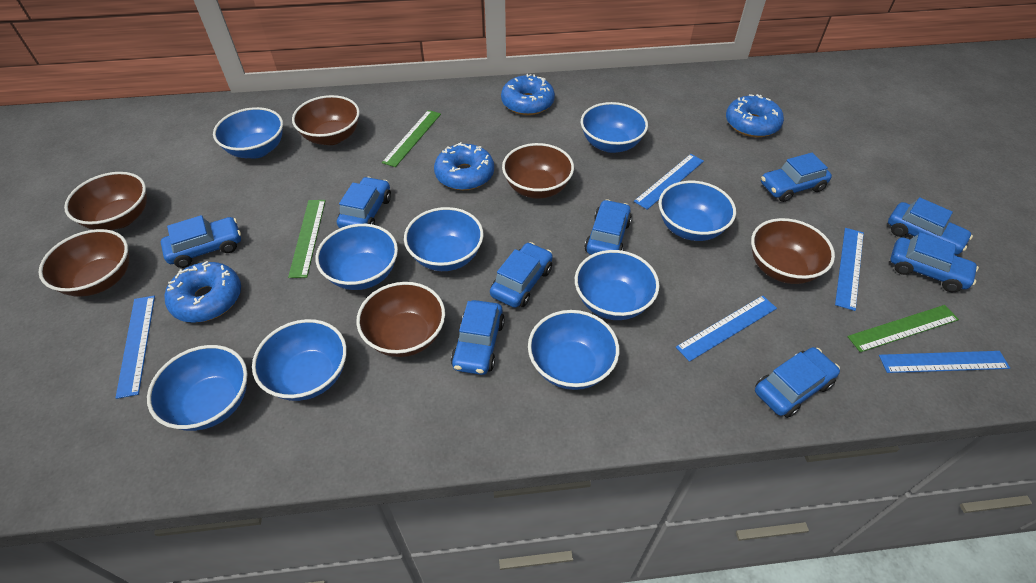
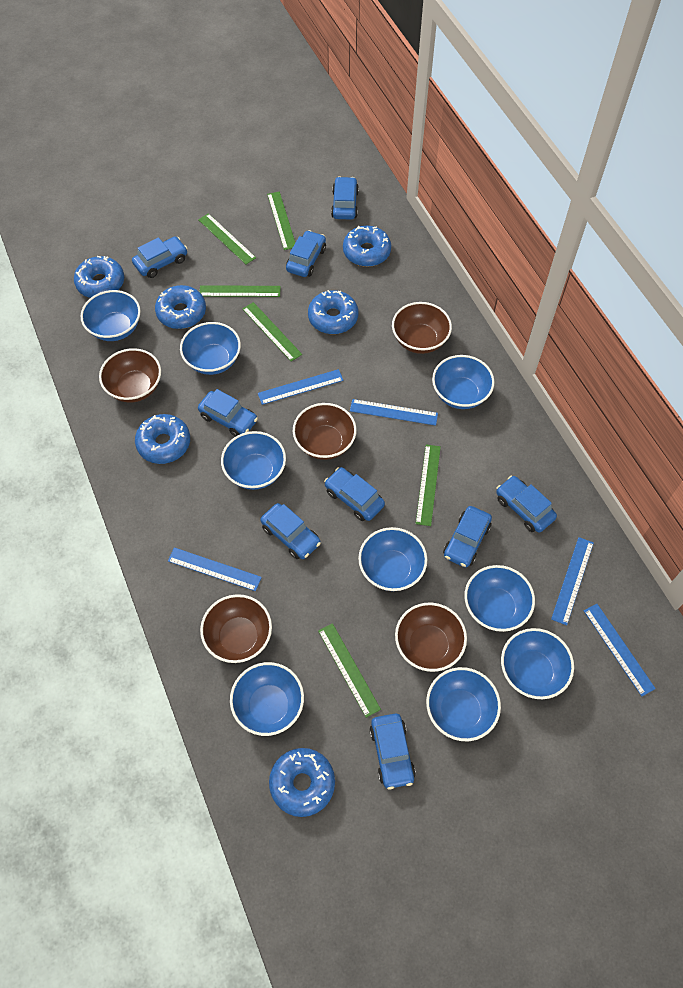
blue donut: 4 -> 6
brown bowl: 6 -> 5
green ruler: 3 -> 6

